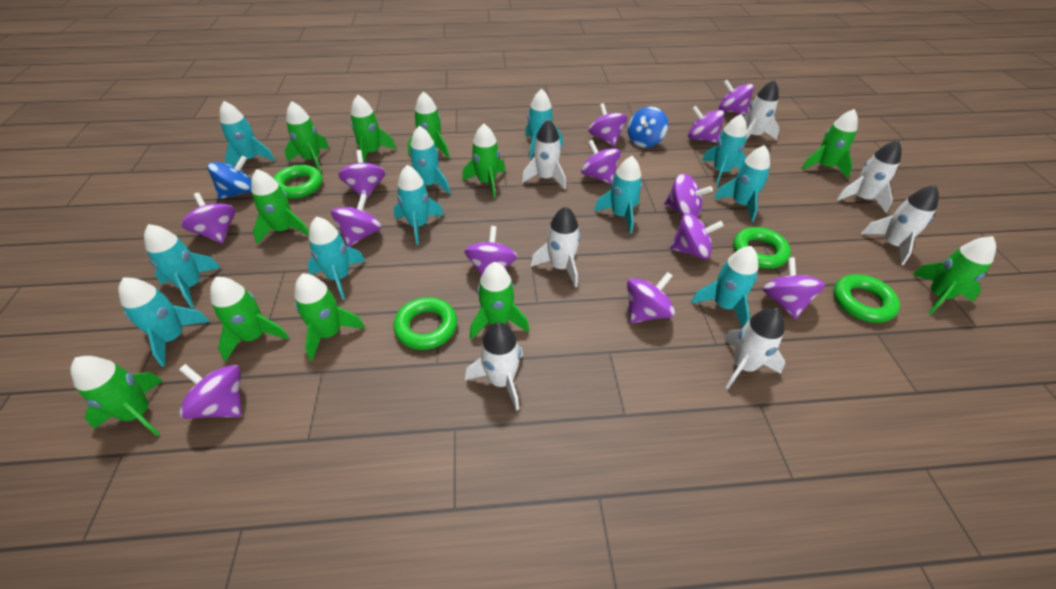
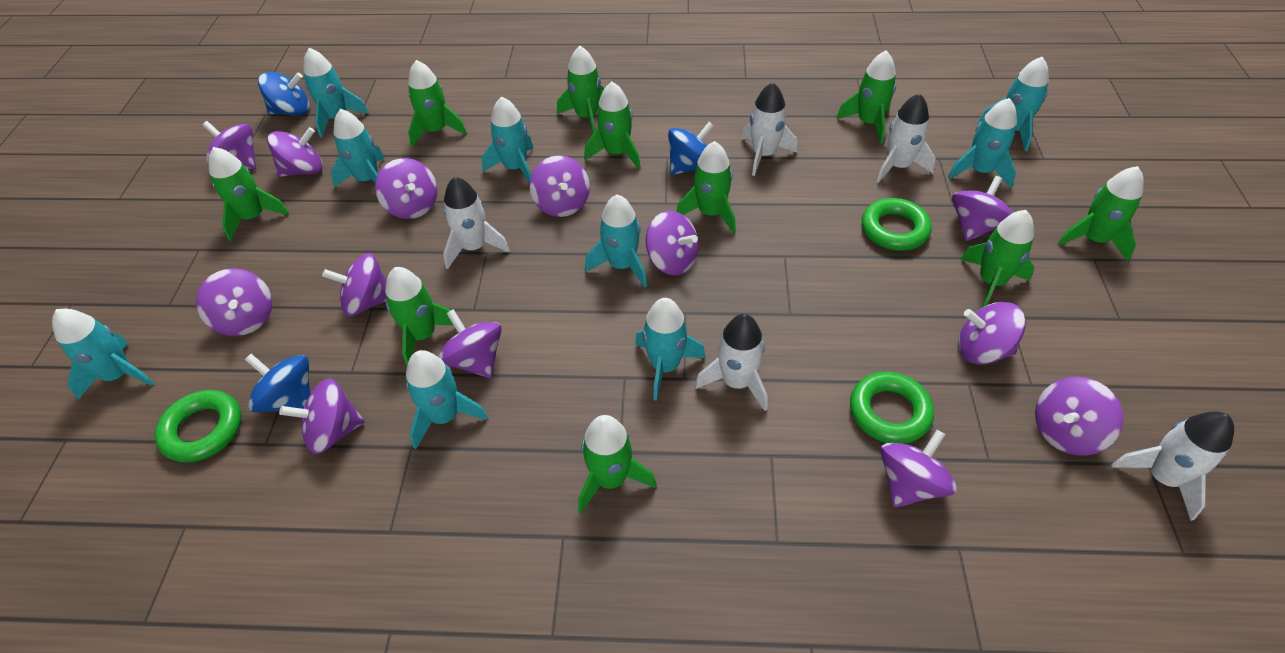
blue spinning top: 2 -> 3
green ring: 4 -> 3
green rocket: 11 -> 10
turquoise rocket: 11 -> 9
white rocket: 7 -> 5

